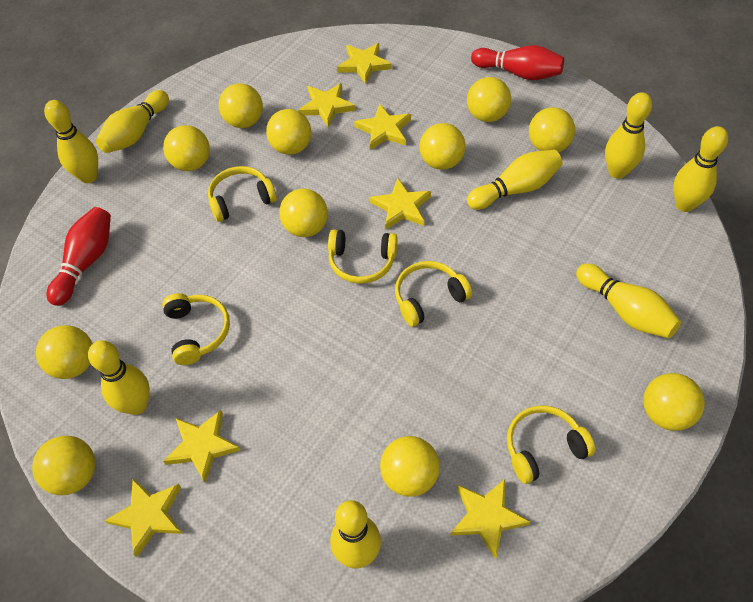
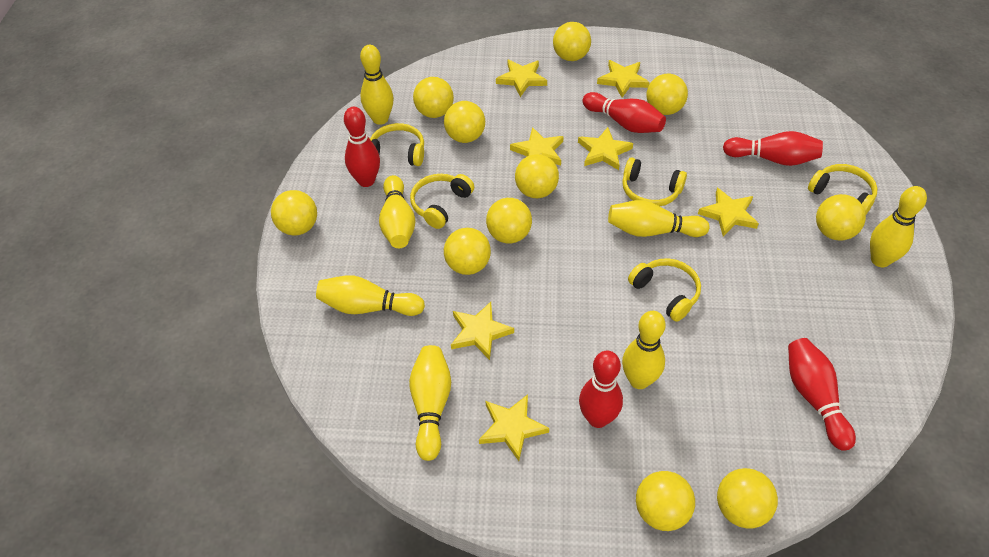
red bowling pin: 2 -> 5
yellow bowling pin: 8 -> 7

